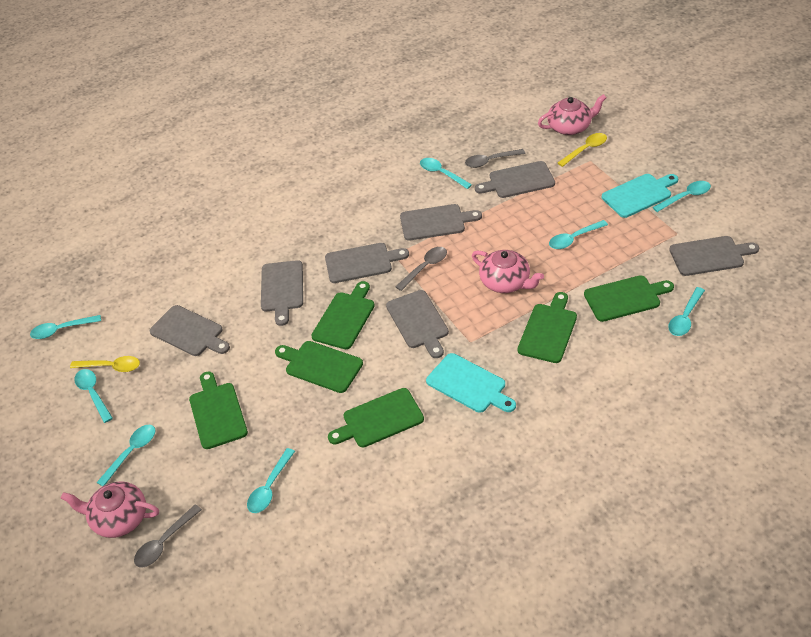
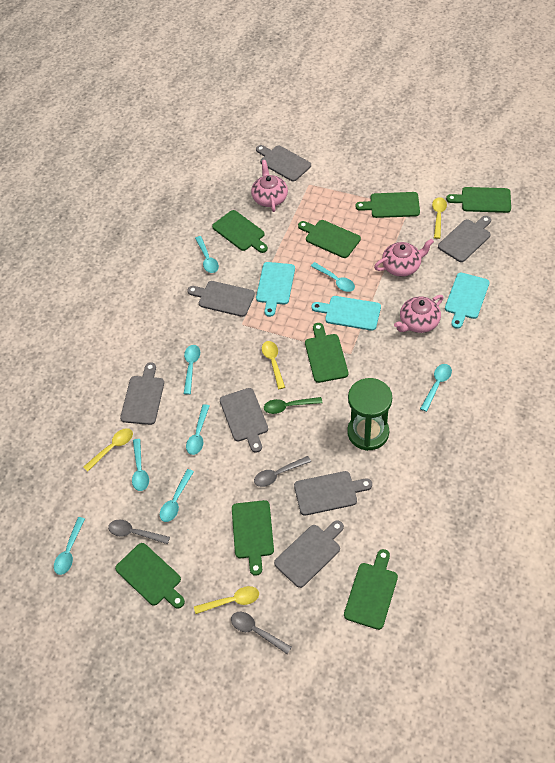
green cutting board: 6 -> 8
green hourglass: 0 -> 1
green spoon: 0 -> 1
turquoise cutting board: 2 -> 3
yellow spoon: 2 -> 4

